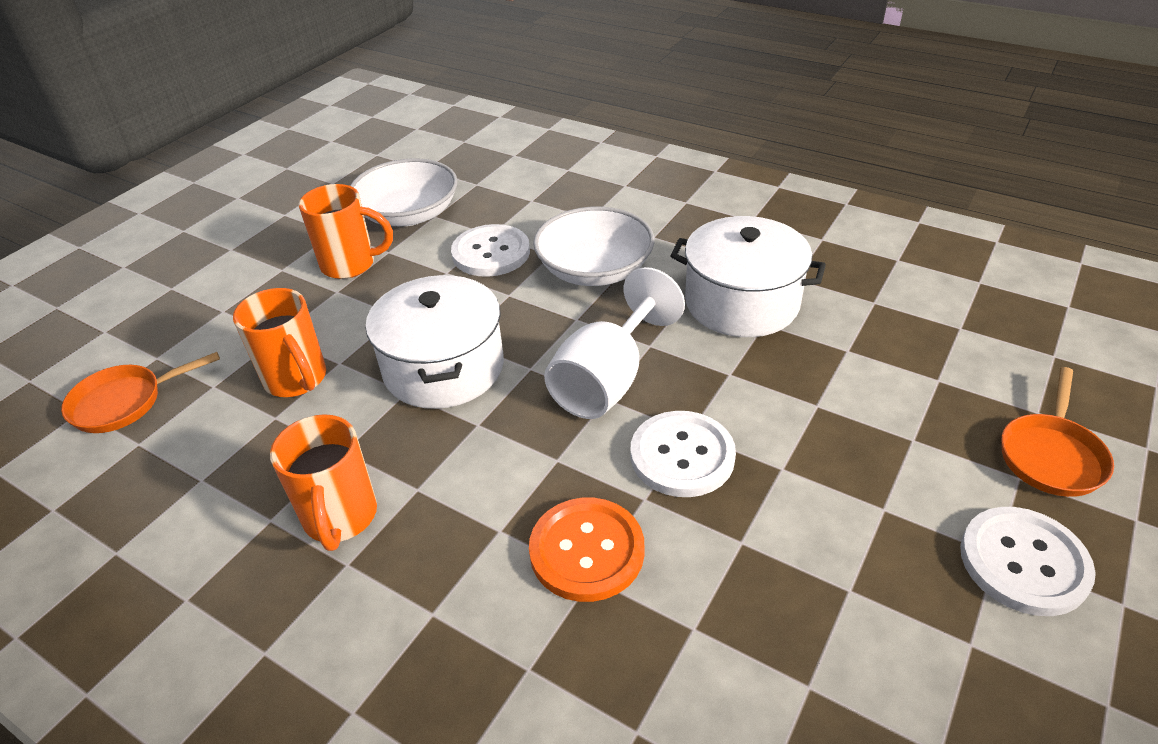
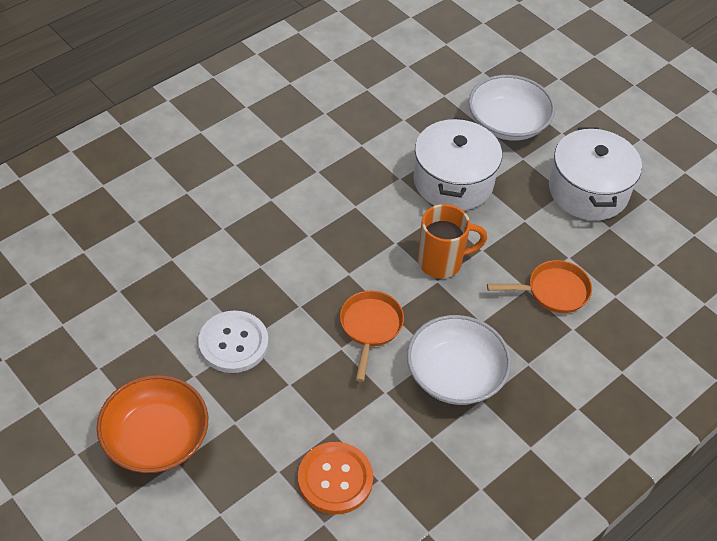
orange bowl: 0 -> 1
orange mug: 3 -> 1
white button: 3 -> 1
white goblet: 1 -> 0

